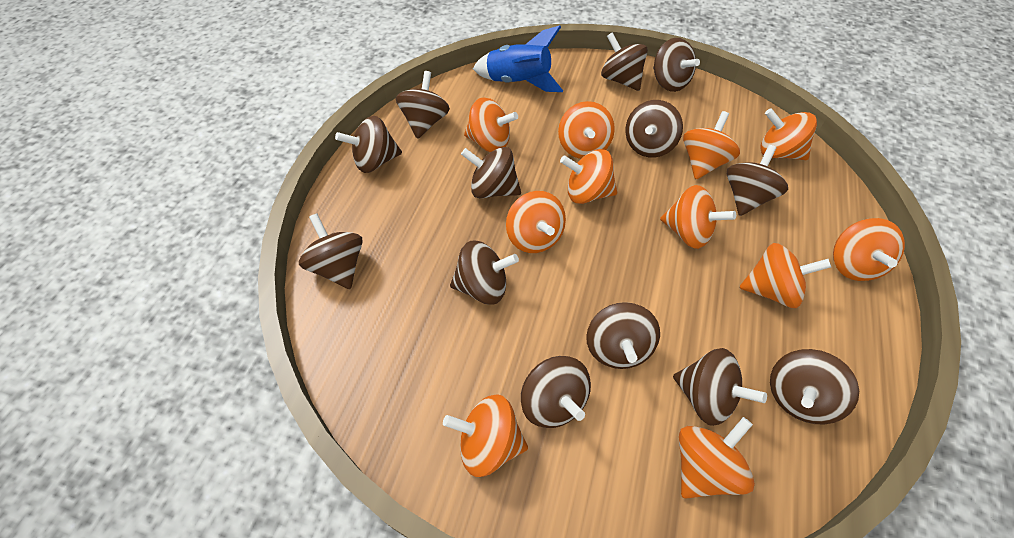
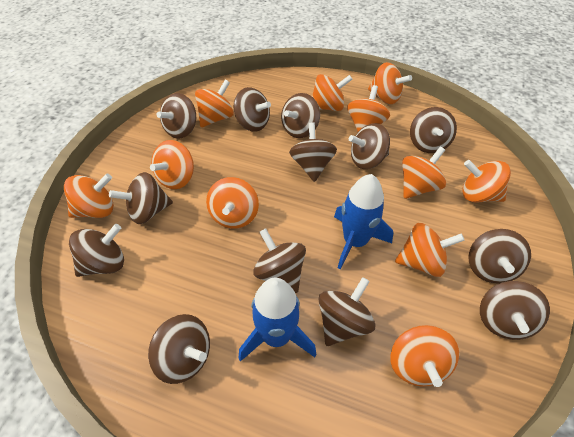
blue rocket: 1 -> 2

